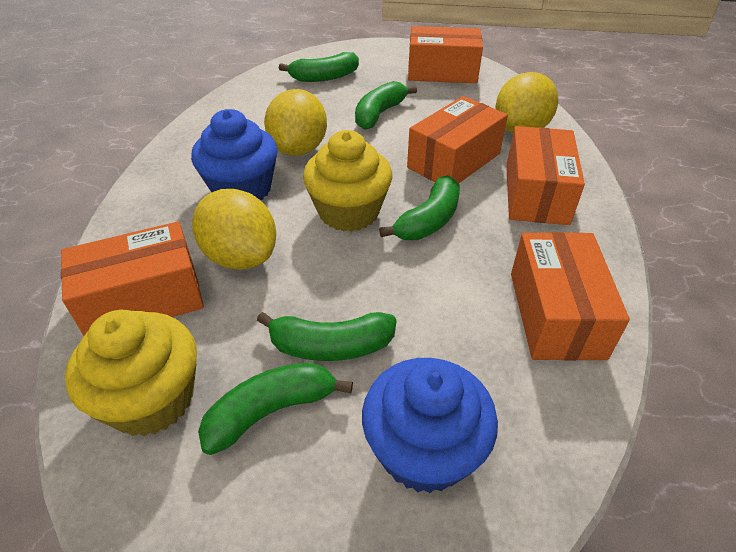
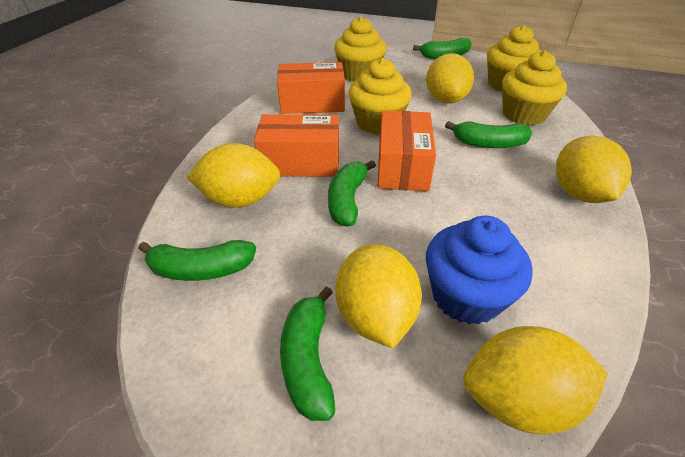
blue cupcake: 2 -> 1
orange box: 5 -> 3
yellow cupcake: 2 -> 4
yellow lemon: 3 -> 5

